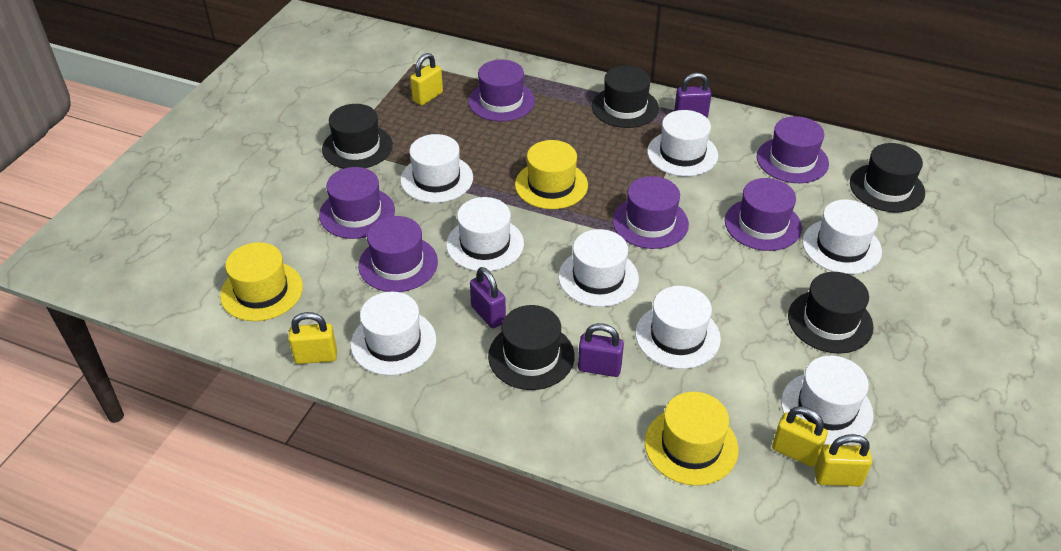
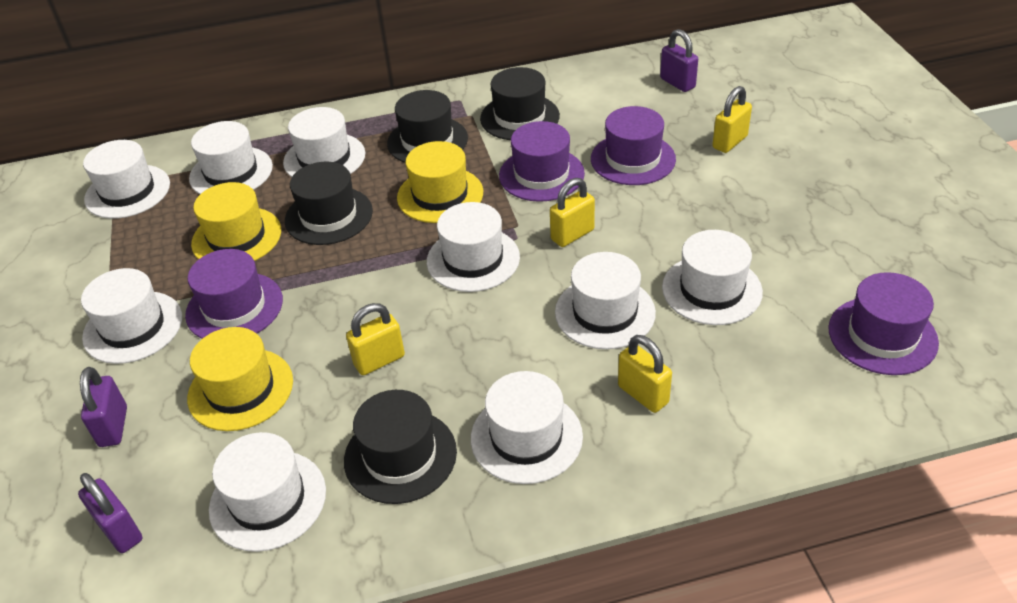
black hat: 5 -> 4
purple hat: 6 -> 4
white hat: 8 -> 9

